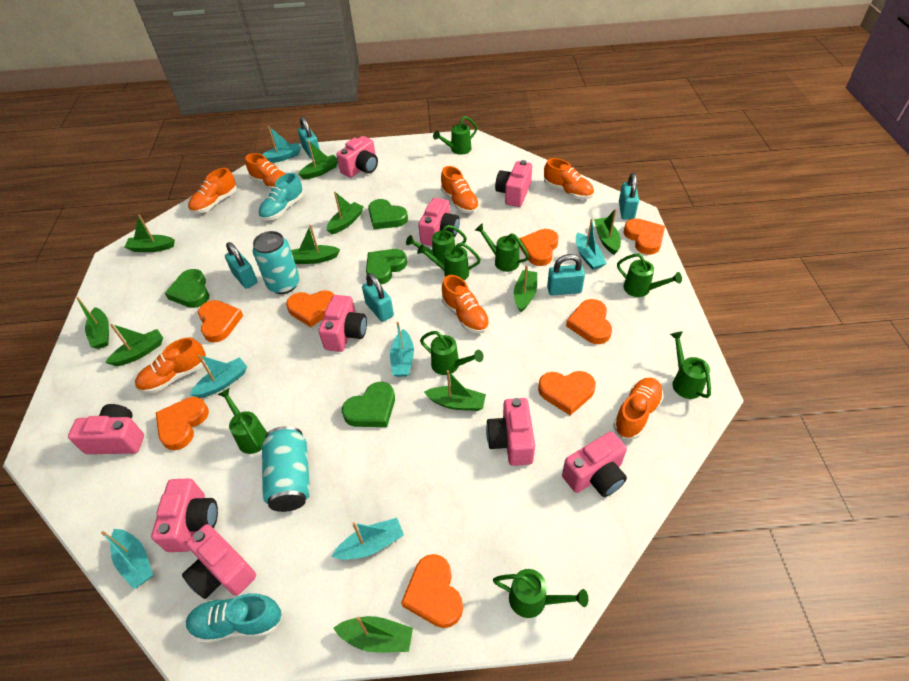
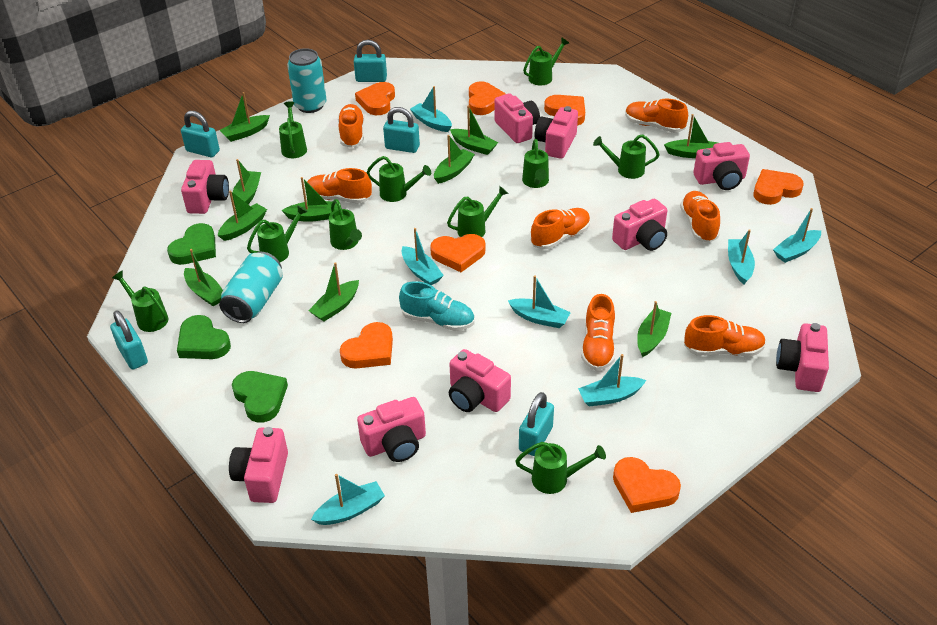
green heart: 4 -> 3
green watering can: 9 -> 10
orange heart: 8 -> 7
turquoise boat: 6 -> 7
turquoise shoe: 2 -> 1

